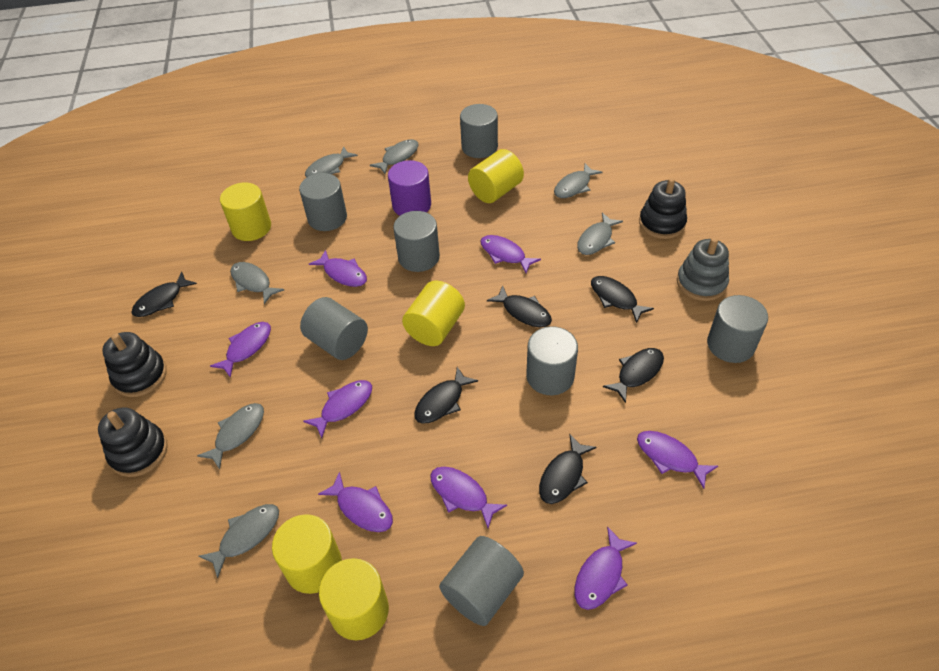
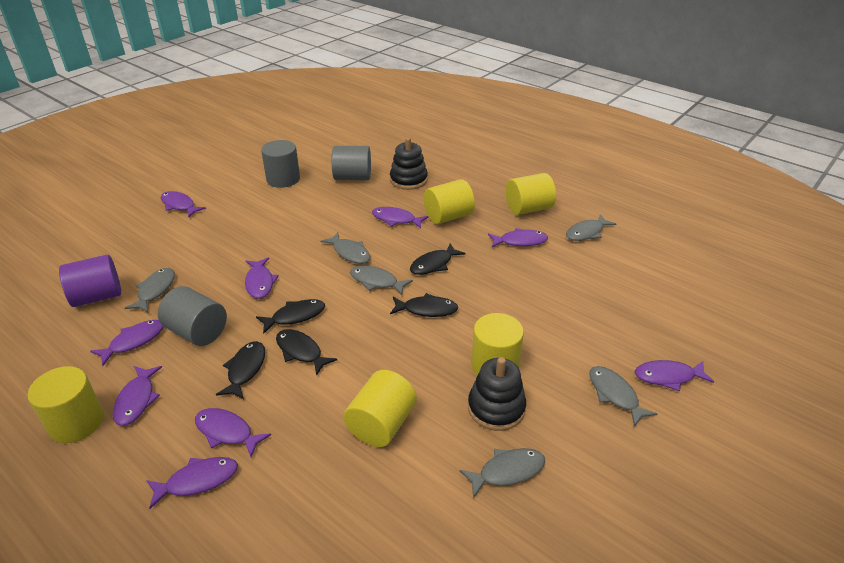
black fish: 6 -> 5
black stacking toy: 3 -> 2
grey cylinder: 7 -> 3
grey fish: 7 -> 6
grey stacking toy: 1 -> 0
purple fish: 8 -> 9

